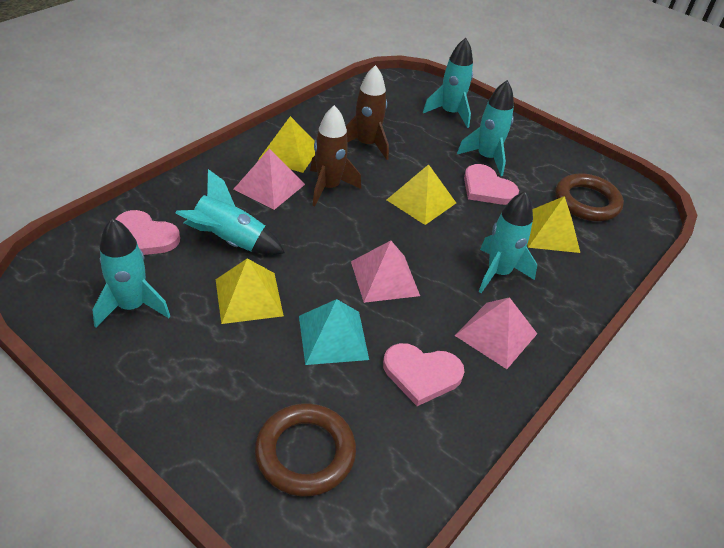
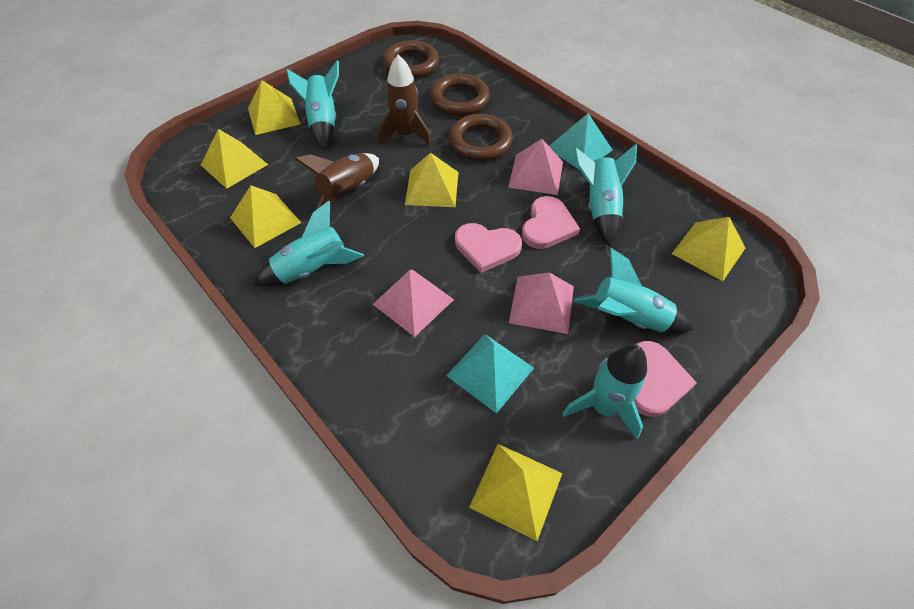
brown ring: 2 -> 3
turquoise pyramid: 1 -> 2
yellow pyramid: 4 -> 6

